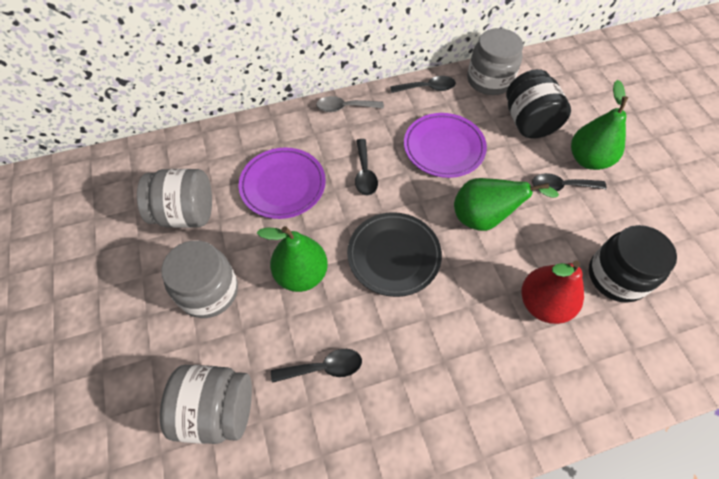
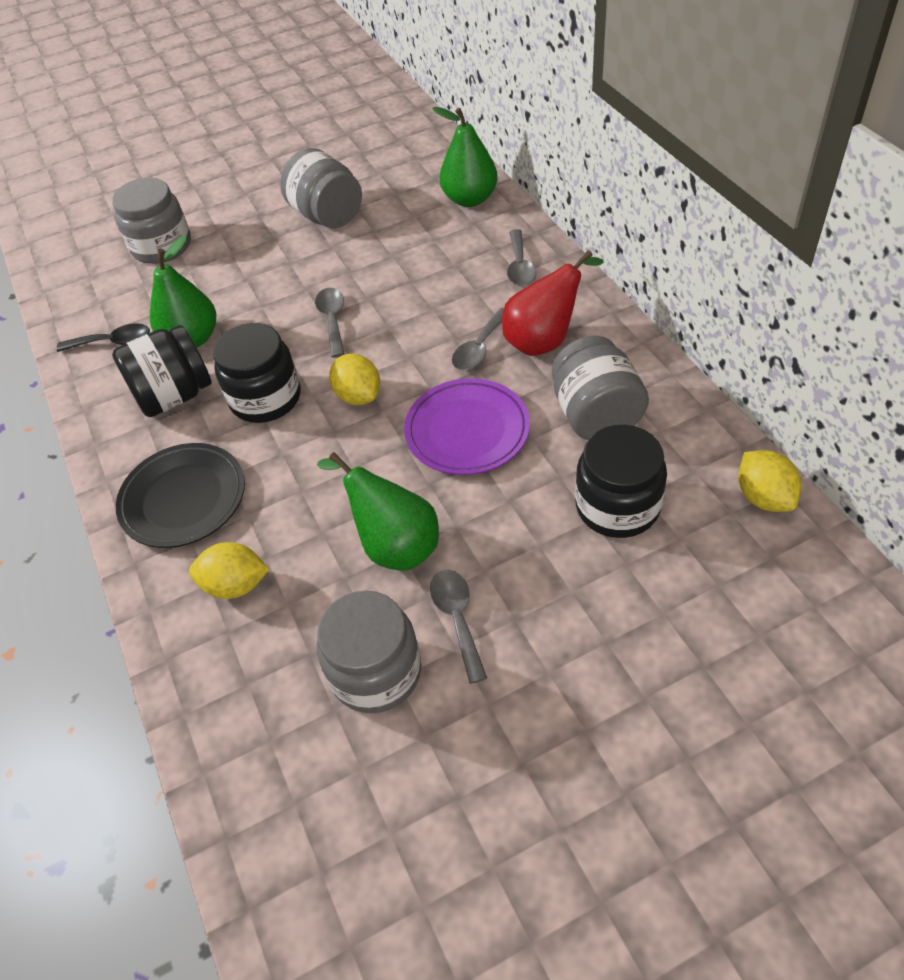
black jar: 2 -> 3
black spoon: 4 -> 1
grey spoon: 1 -> 4
purple plate: 2 -> 1
yellow lemon: 0 -> 3

